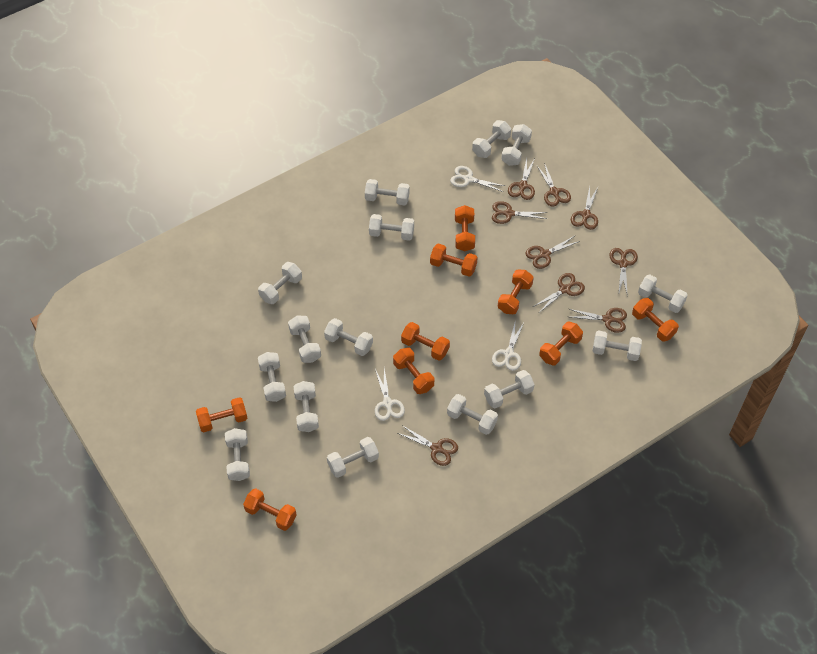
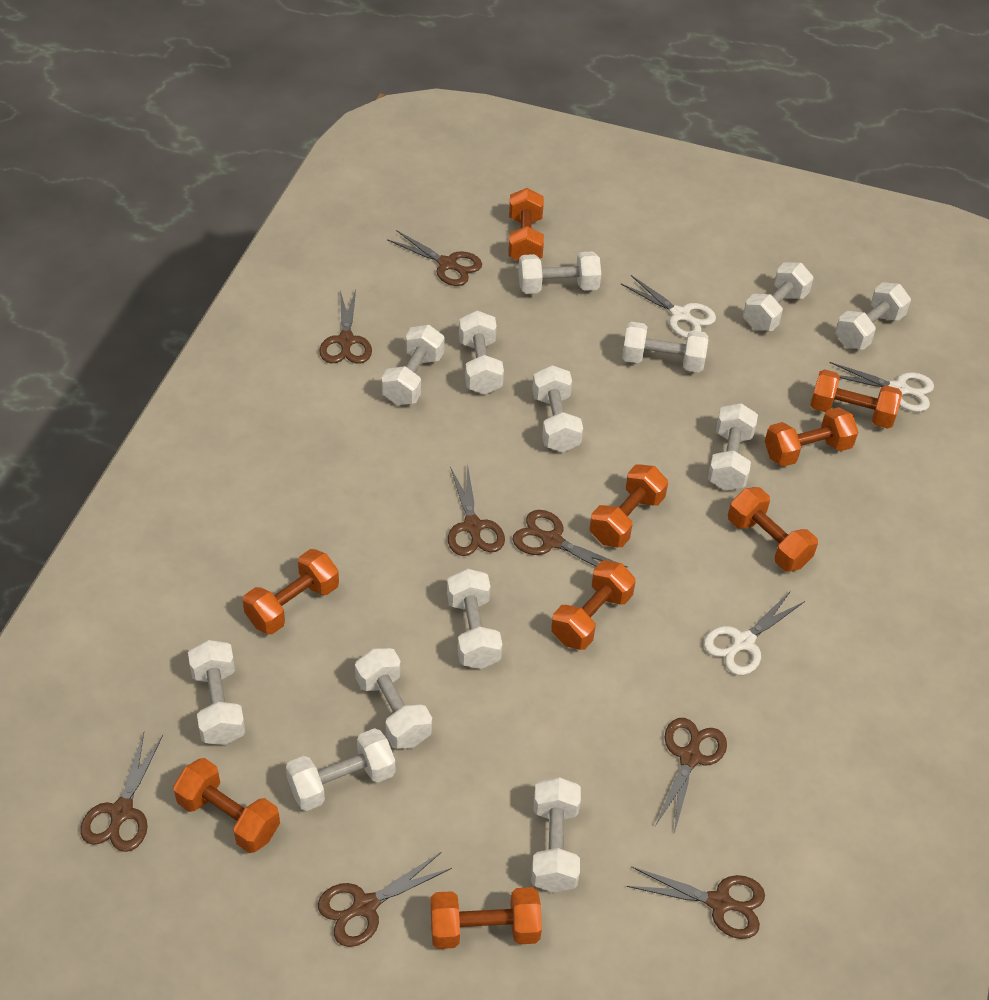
brown scissors: 9 -> 8
white dumbbell: 15 -> 13

